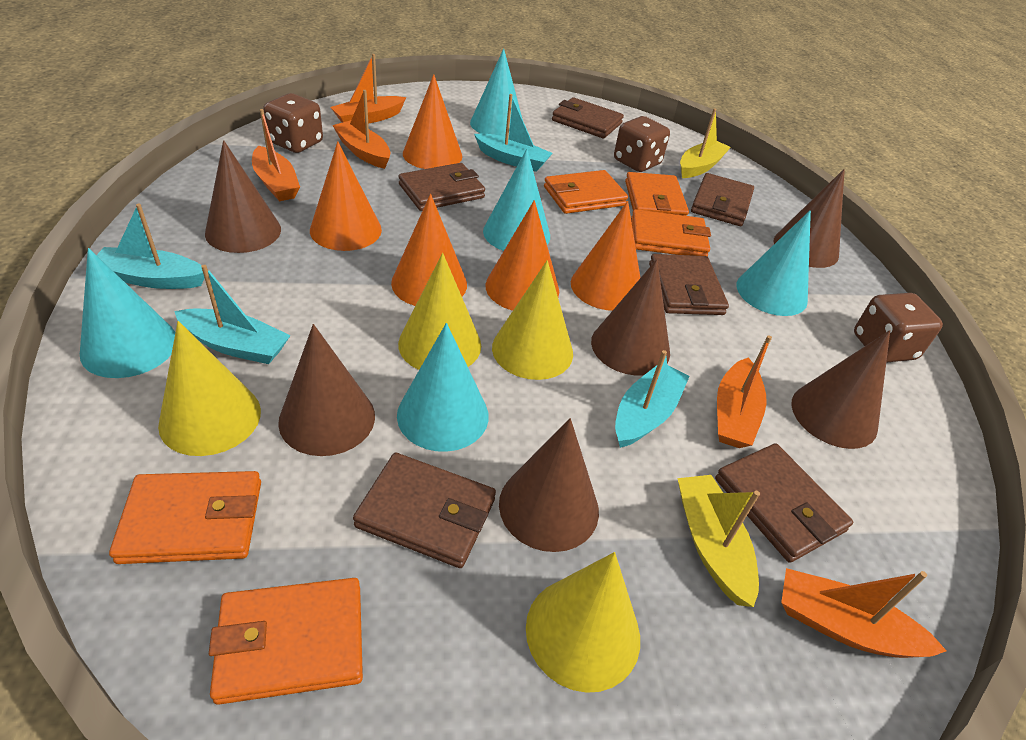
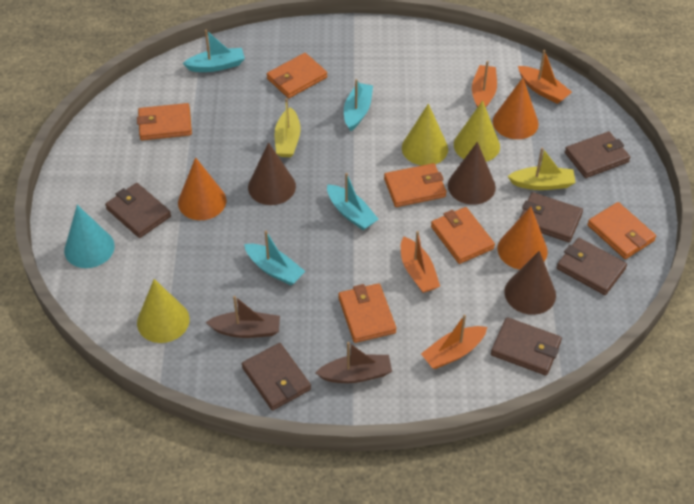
brown boat: 0 -> 2
brown cone: 6 -> 3
brown dice: 3 -> 0
orange boat: 5 -> 4
orange cone: 5 -> 3
orange wallet: 5 -> 6
turquoise cone: 5 -> 1
yellow cone: 4 -> 3

